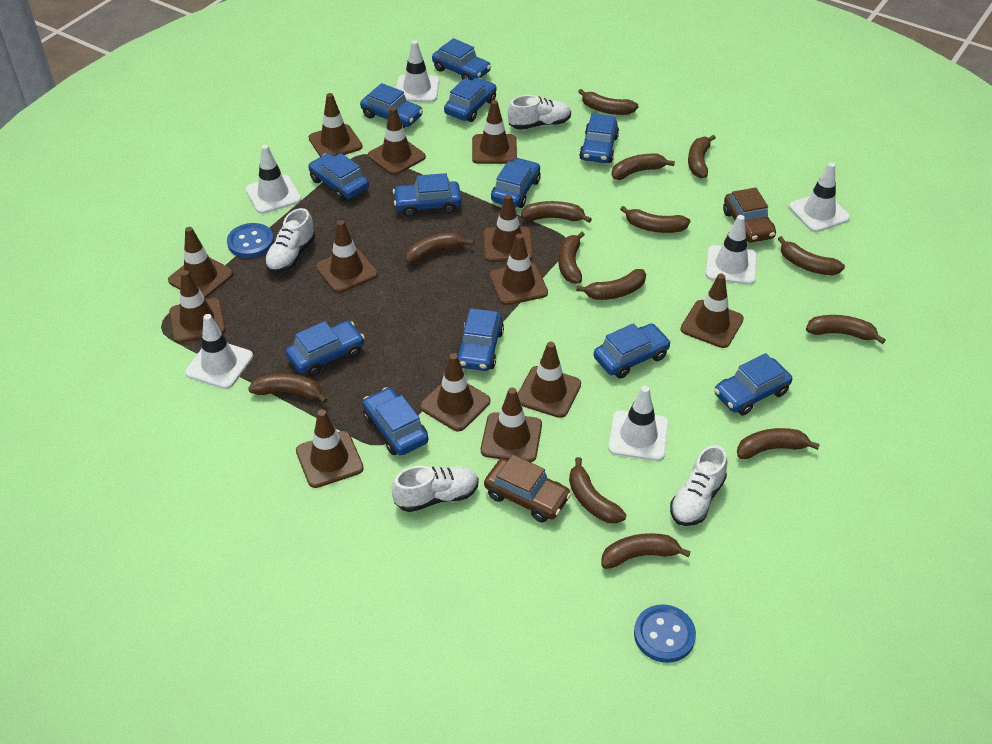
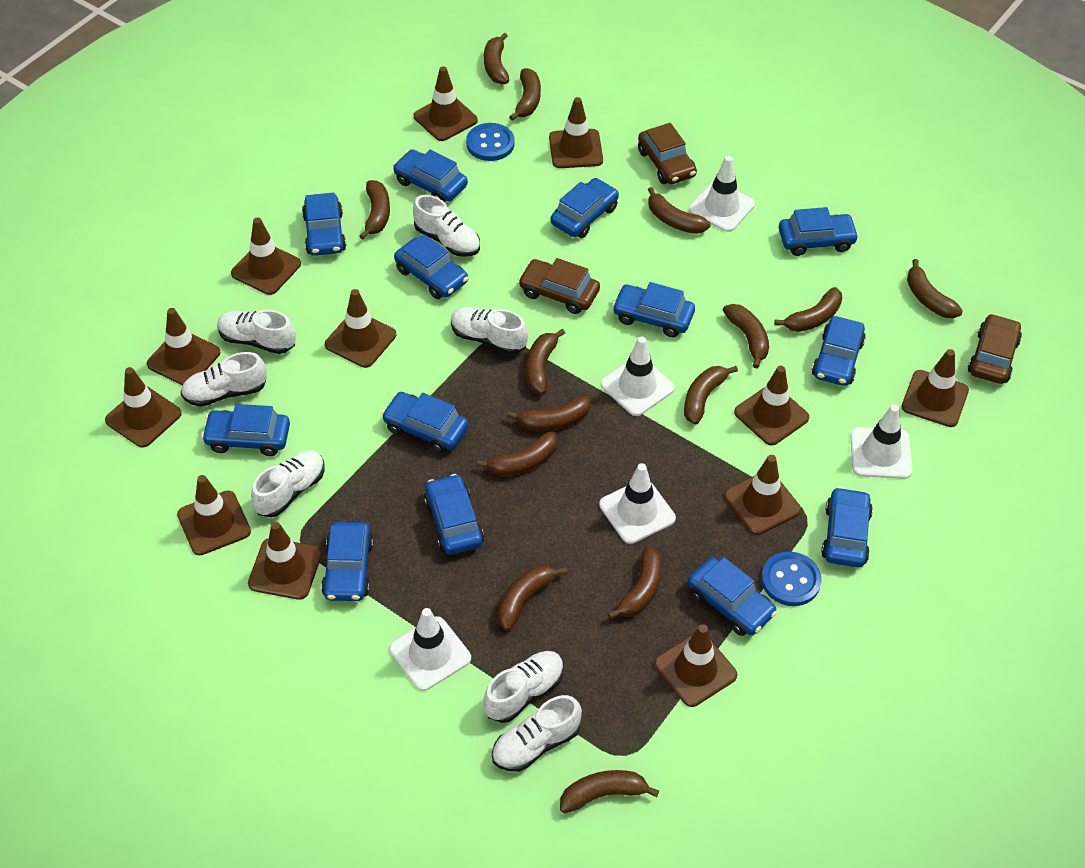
blue car: 12 -> 13
brown car: 2 -> 3
brown traffic cone: 13 -> 12
white shoe: 4 -> 7
white traffic cone: 6 -> 5

